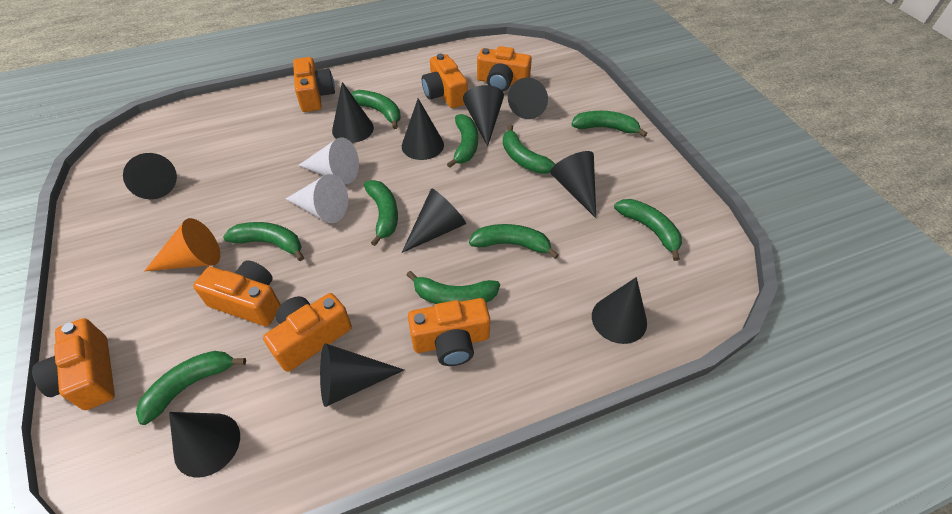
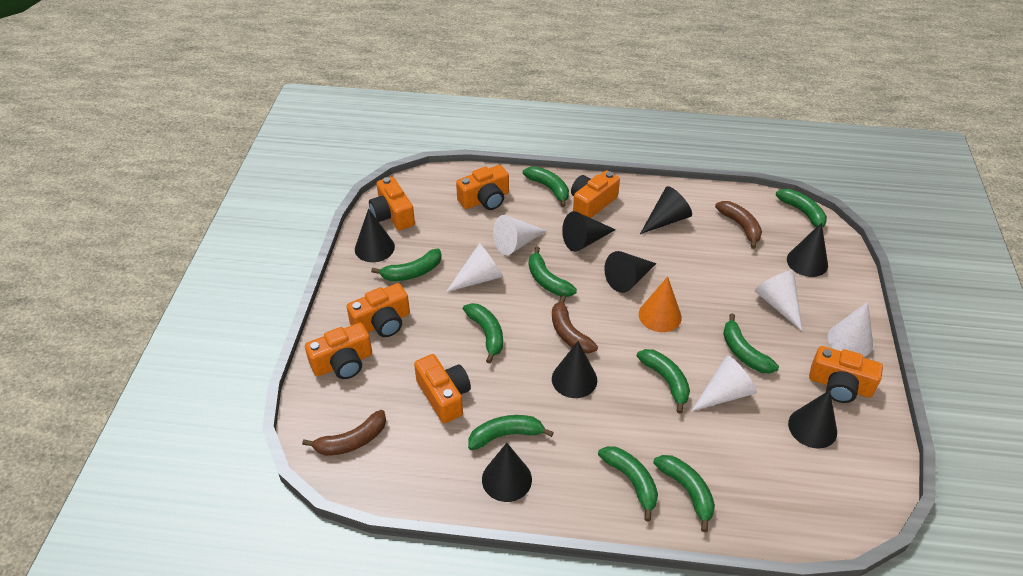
black cone: 10 -> 8
brown banana: 0 -> 3
white cone: 2 -> 5

